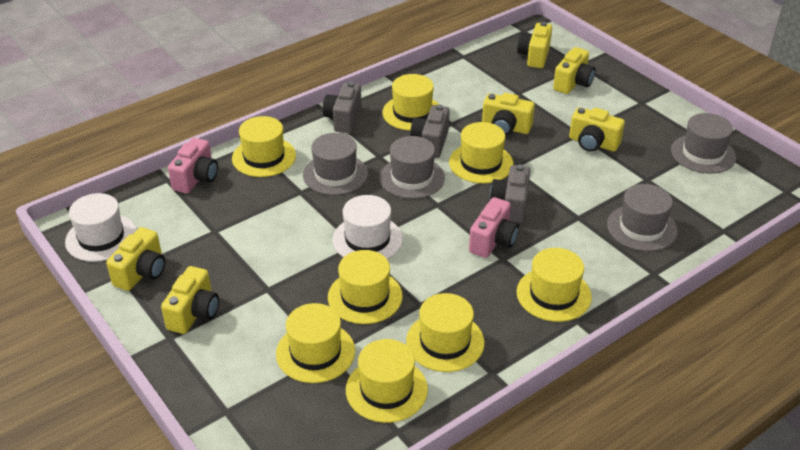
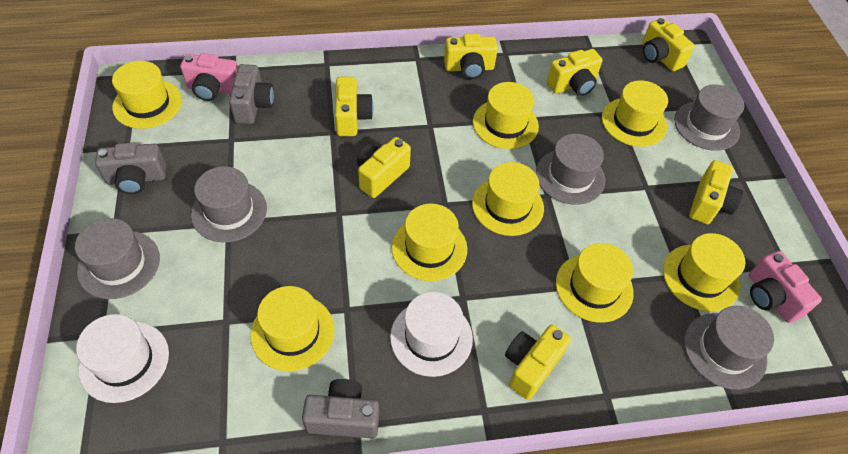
grey hat: 4 -> 5
yellow camera: 6 -> 7

